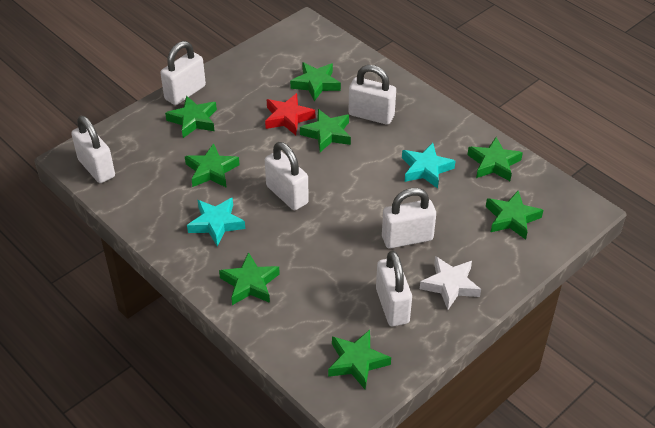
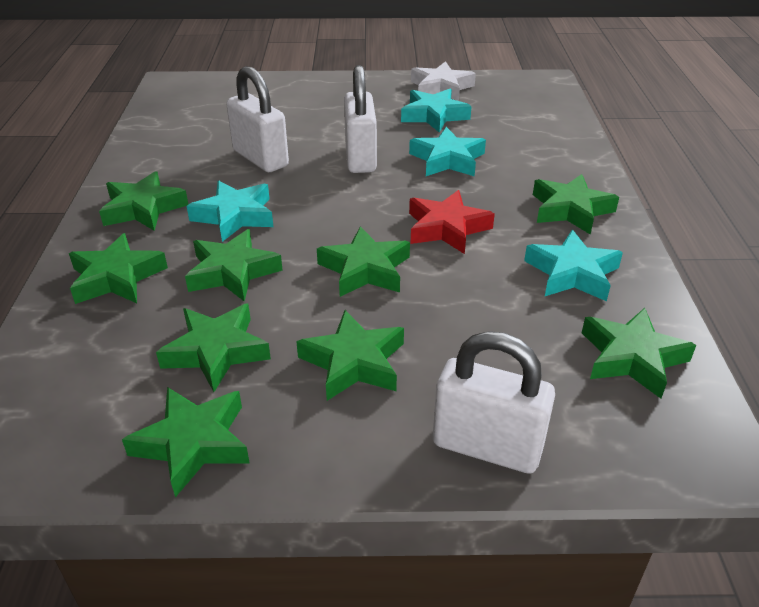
green star: 8 -> 9
turquoise star: 2 -> 4
white padlock: 6 -> 3

